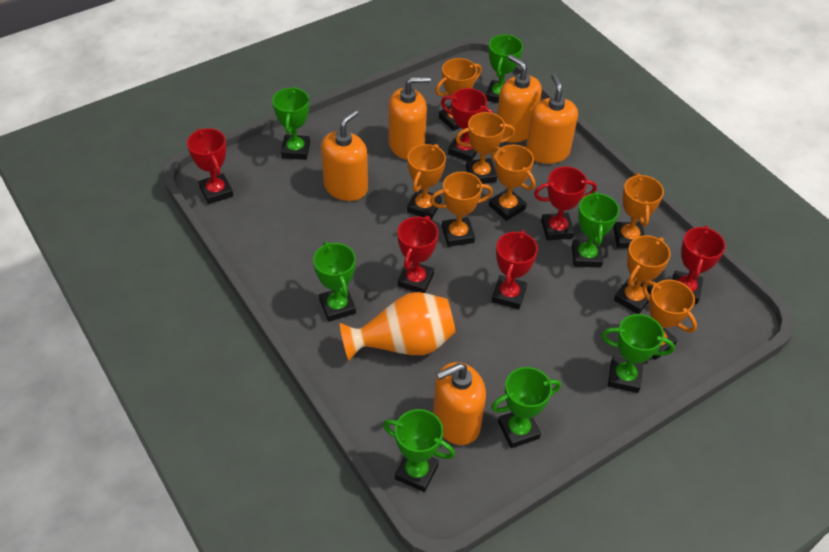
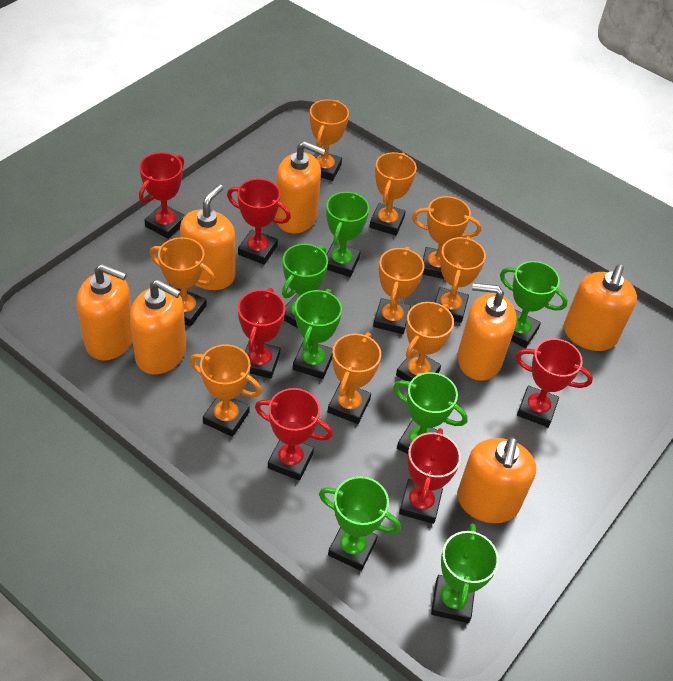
orange soap dispenser: 5 -> 7
orange trophy: 8 -> 9
orange vase: 1 -> 0

